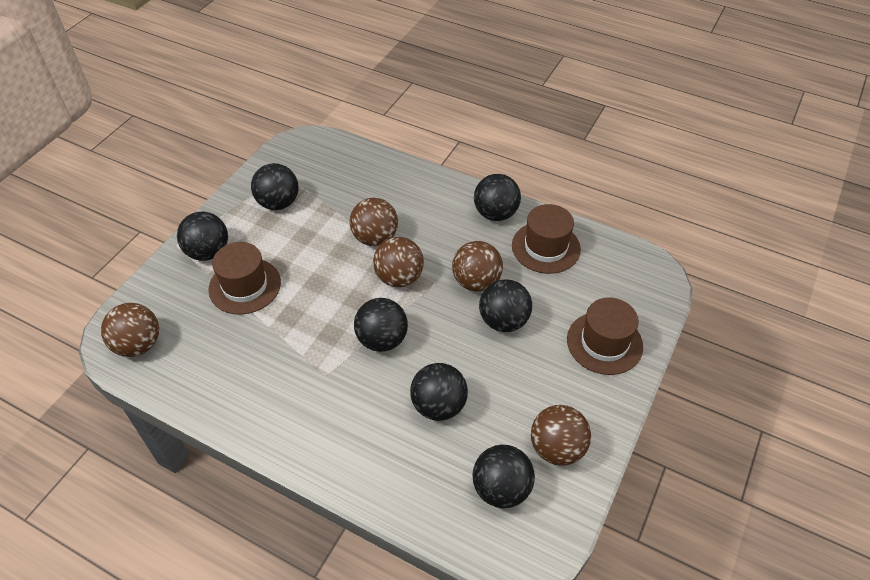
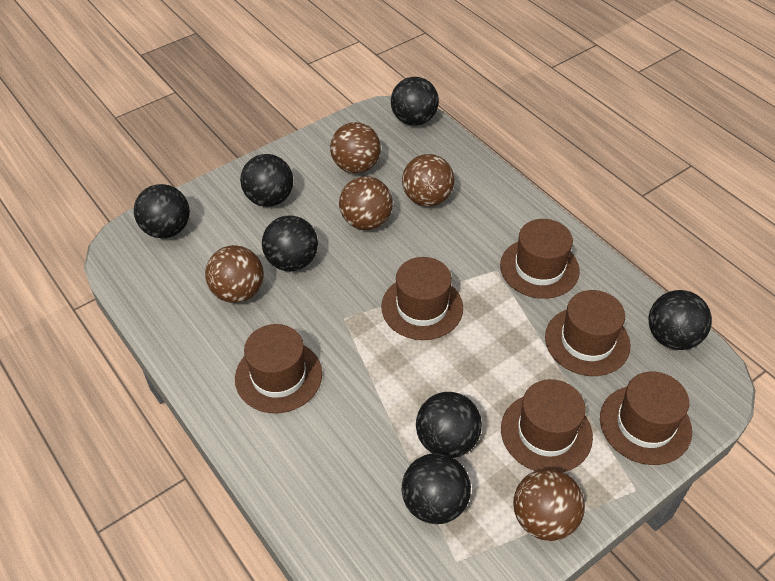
brown hat: 3 -> 6

